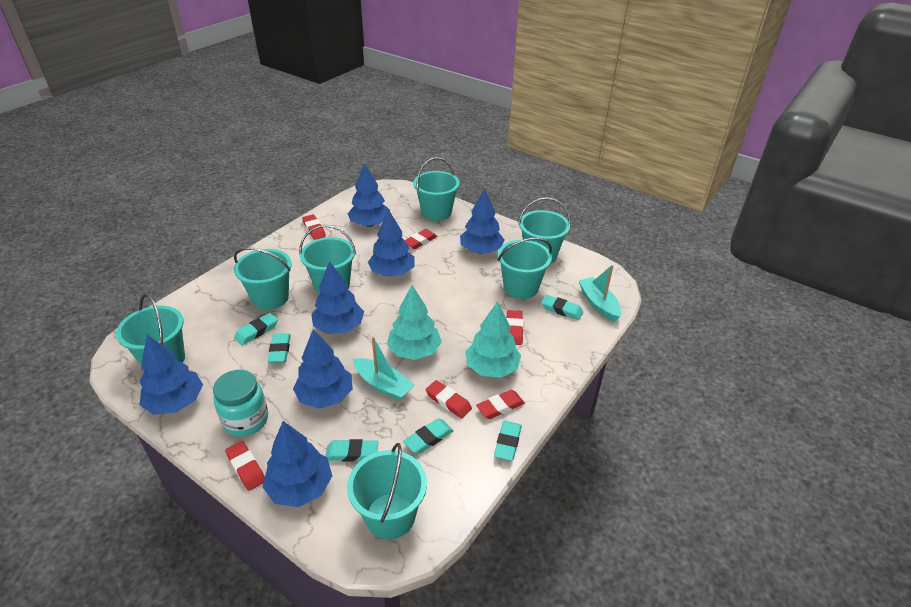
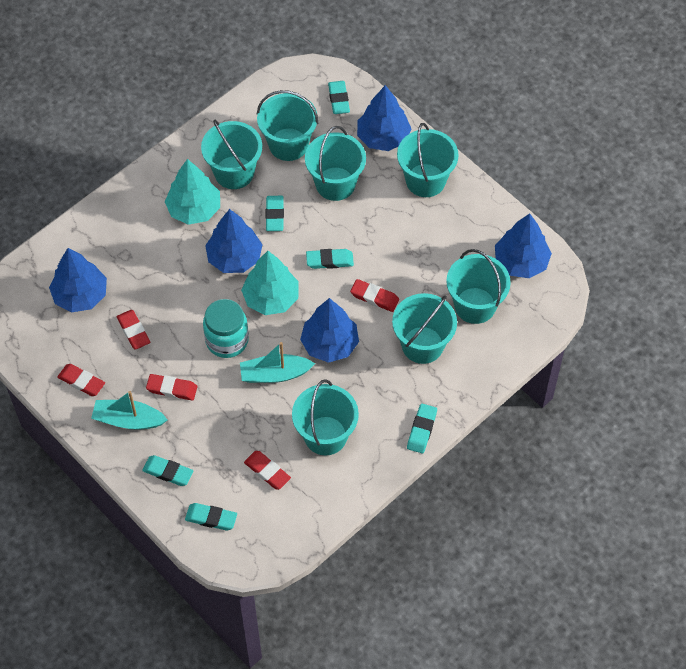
blue tree: 7 -> 5
red eraser: 6 -> 5

